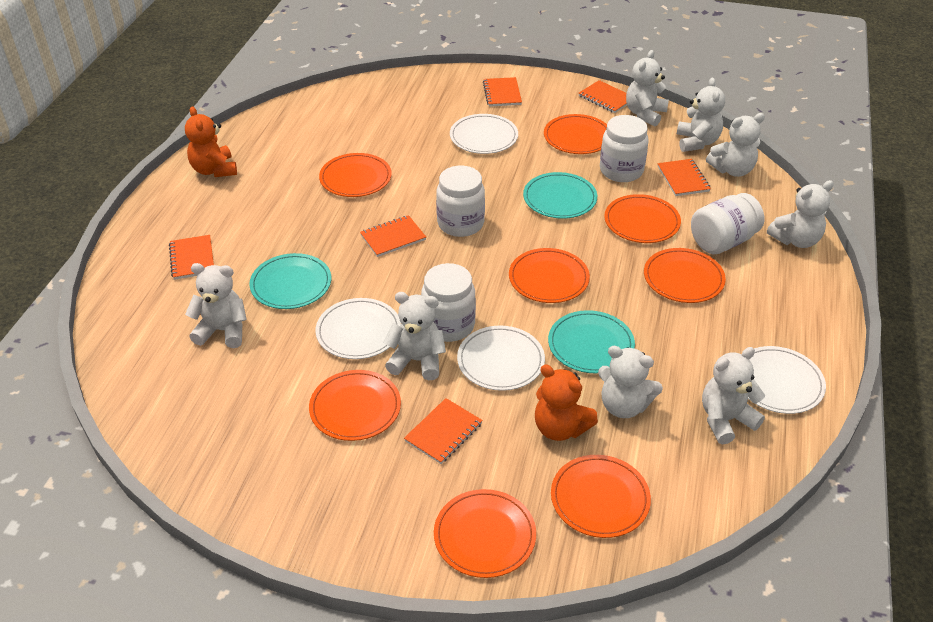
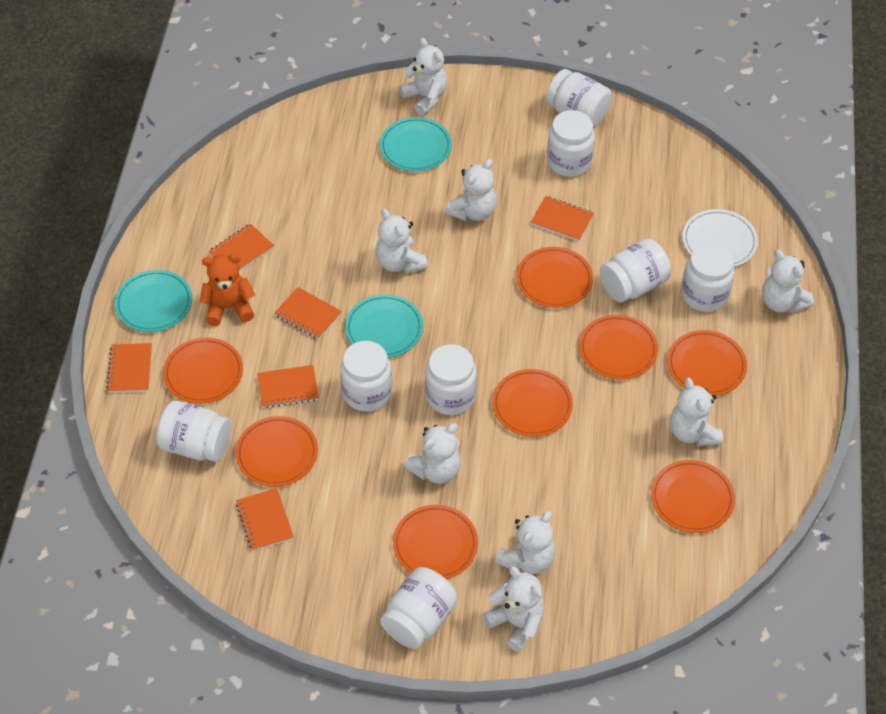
orange teddy bear: 2 -> 1
white jar: 4 -> 8
white plate: 4 -> 1

